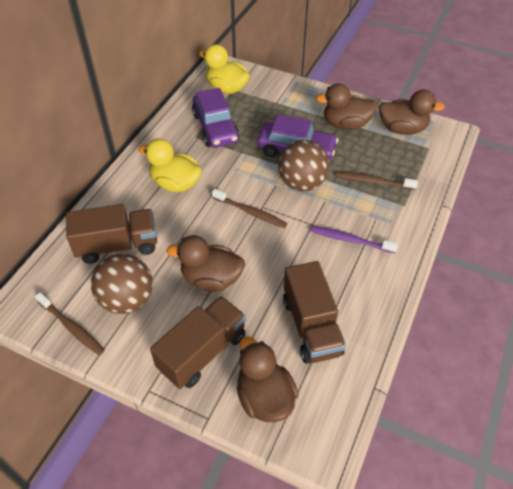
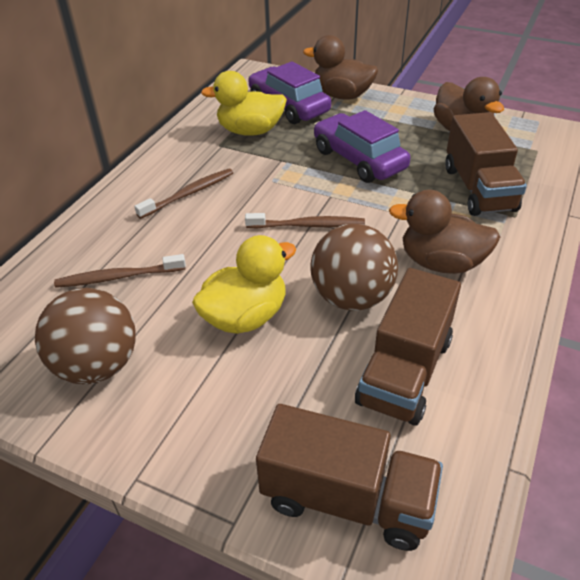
brown duck: 4 -> 3
purple toothbrush: 1 -> 0

